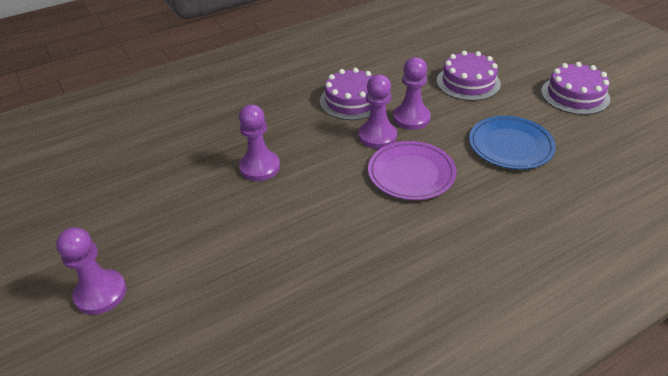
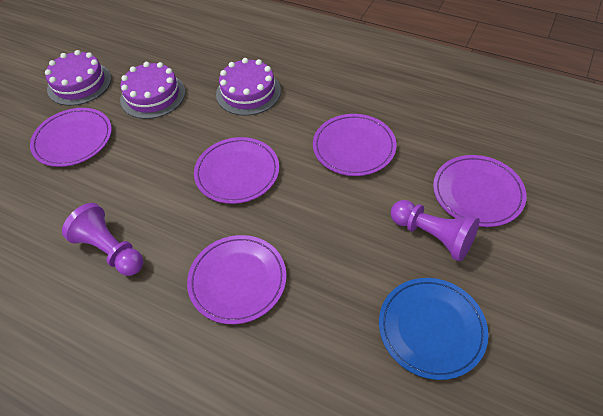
purple pawn: 4 -> 2
purple plate: 1 -> 5

